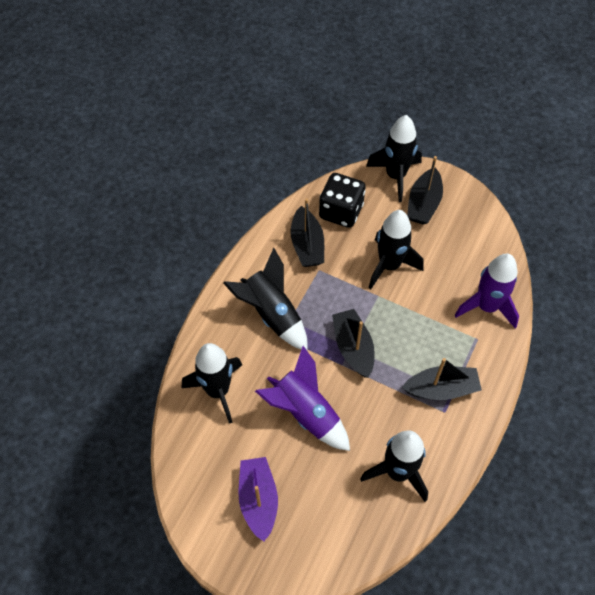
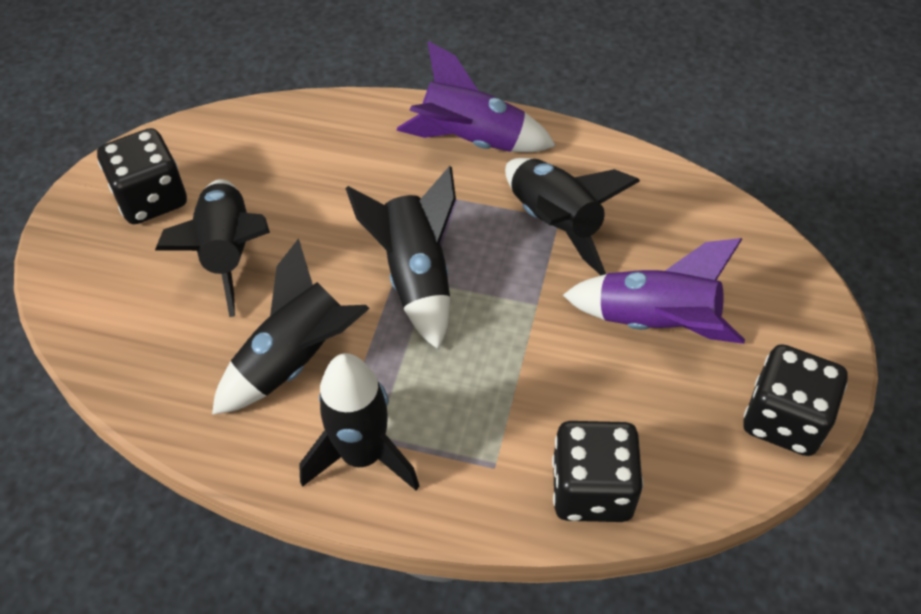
black boat: 4 -> 0
black dice: 1 -> 3
purple boat: 1 -> 0

